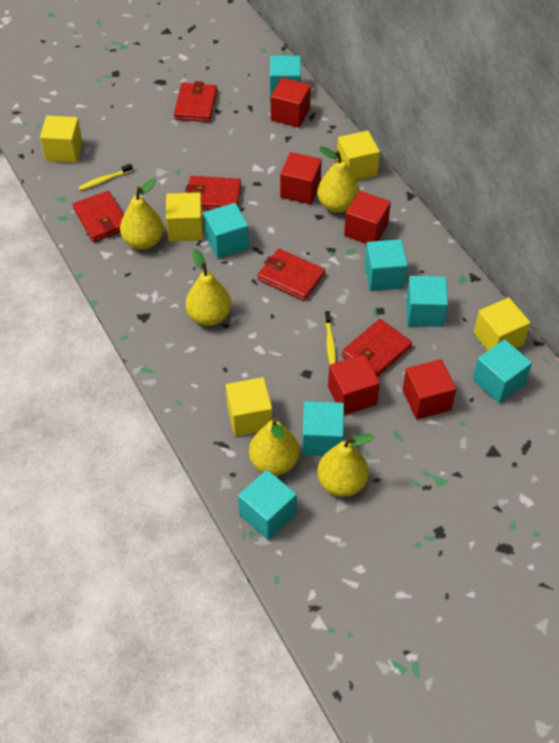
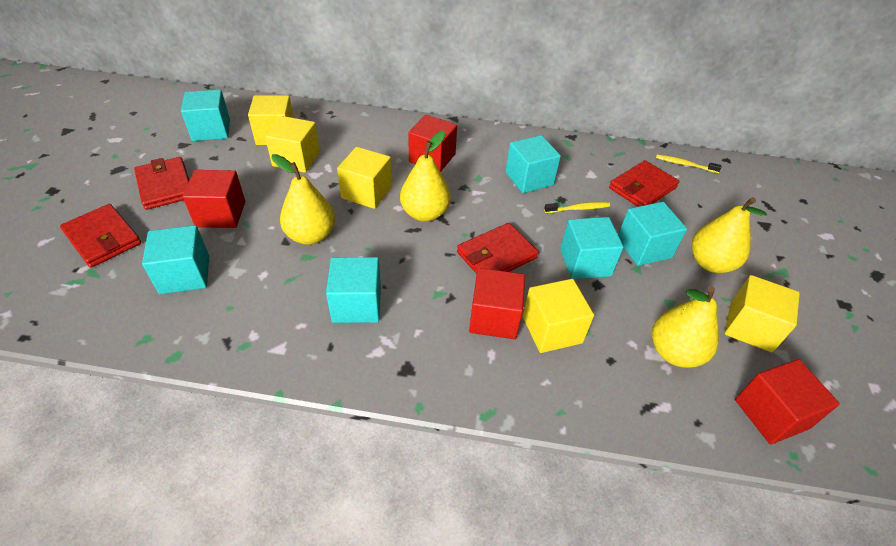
red cube: 5 -> 4
red wallet: 5 -> 4
turquoise cube: 7 -> 6
yellow pear: 5 -> 4

